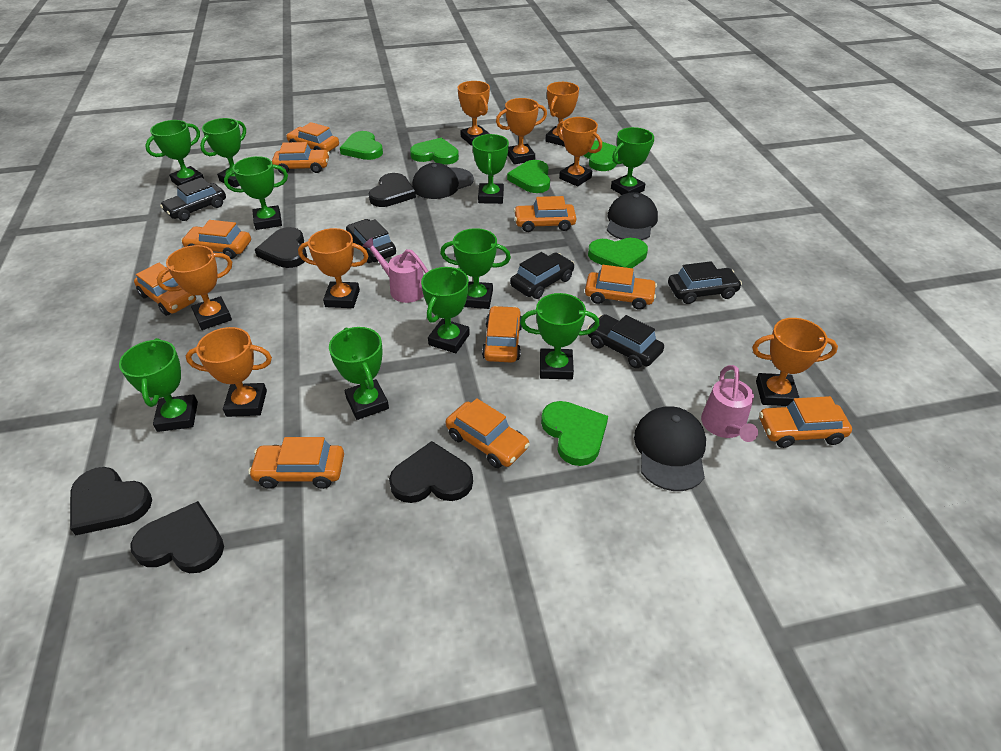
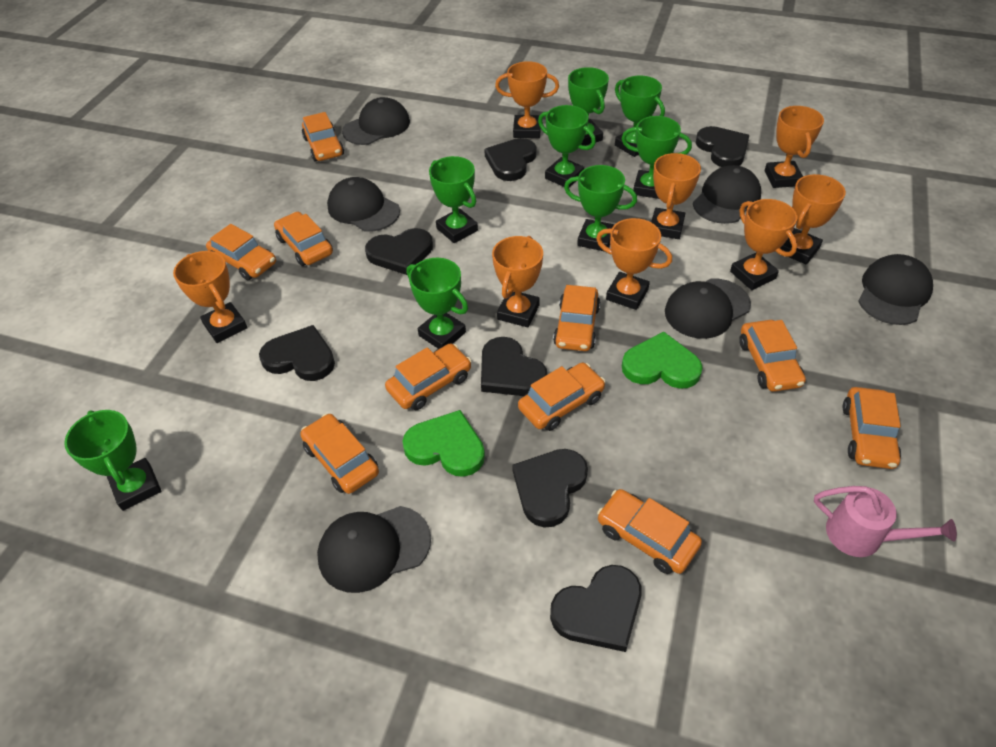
black cap: 3 -> 6
black car: 5 -> 0
black heart: 5 -> 7
green heart: 6 -> 2
green trophy: 10 -> 8
pink watering can: 2 -> 1

